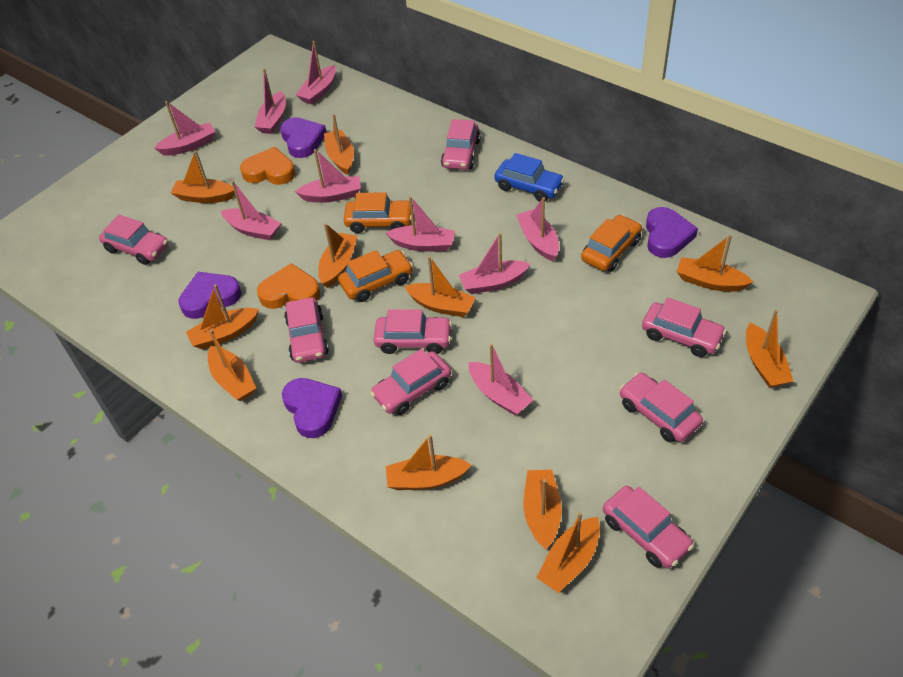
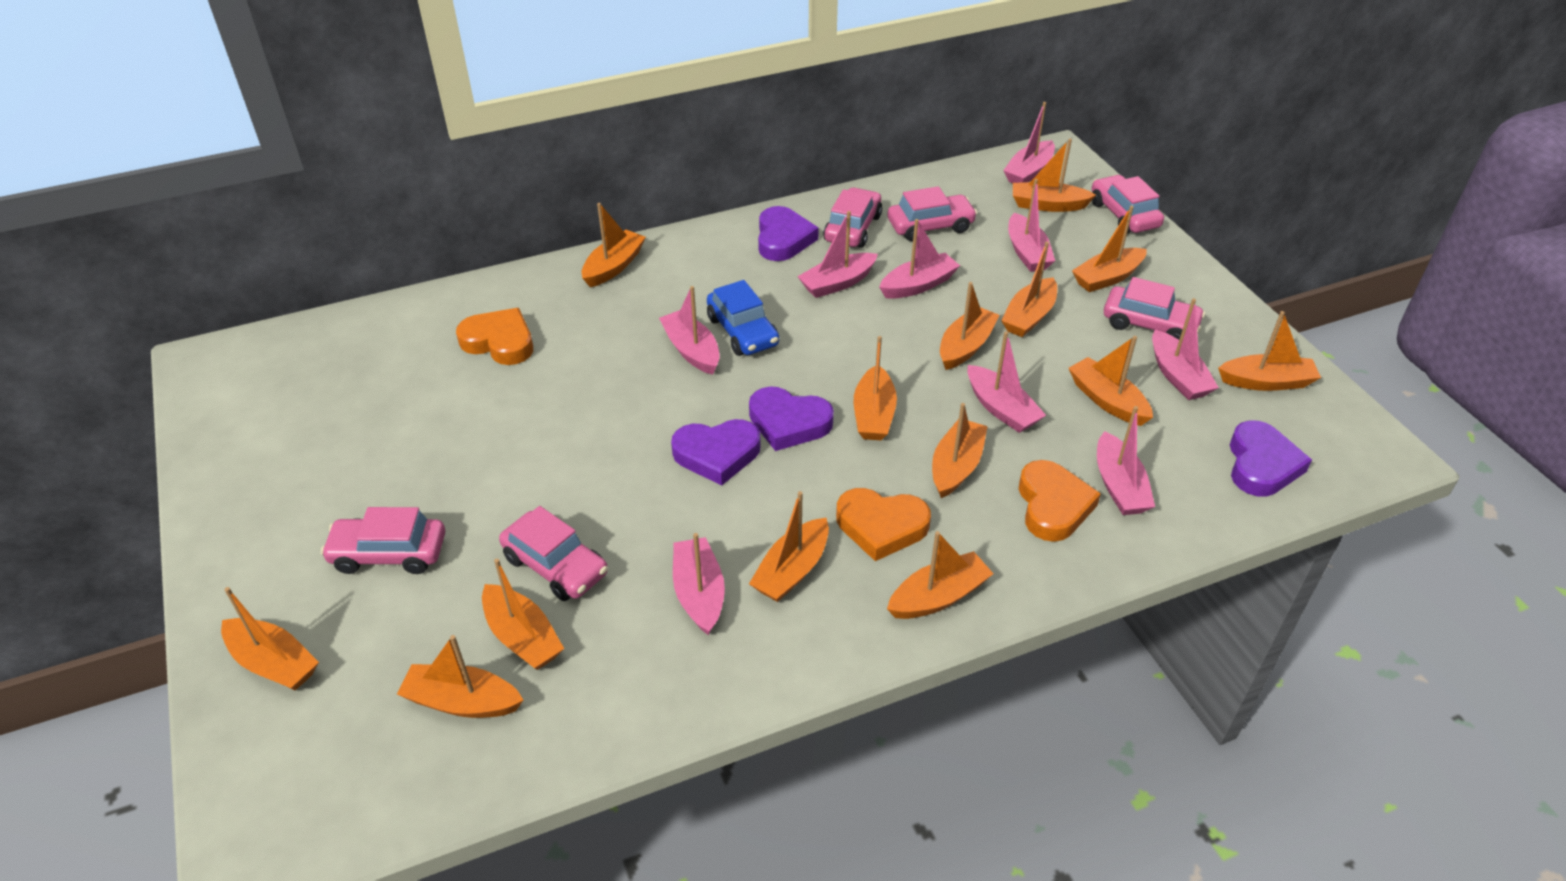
orange boat: 11 -> 14
orange car: 3 -> 0
orange heart: 2 -> 3
pink car: 8 -> 6

